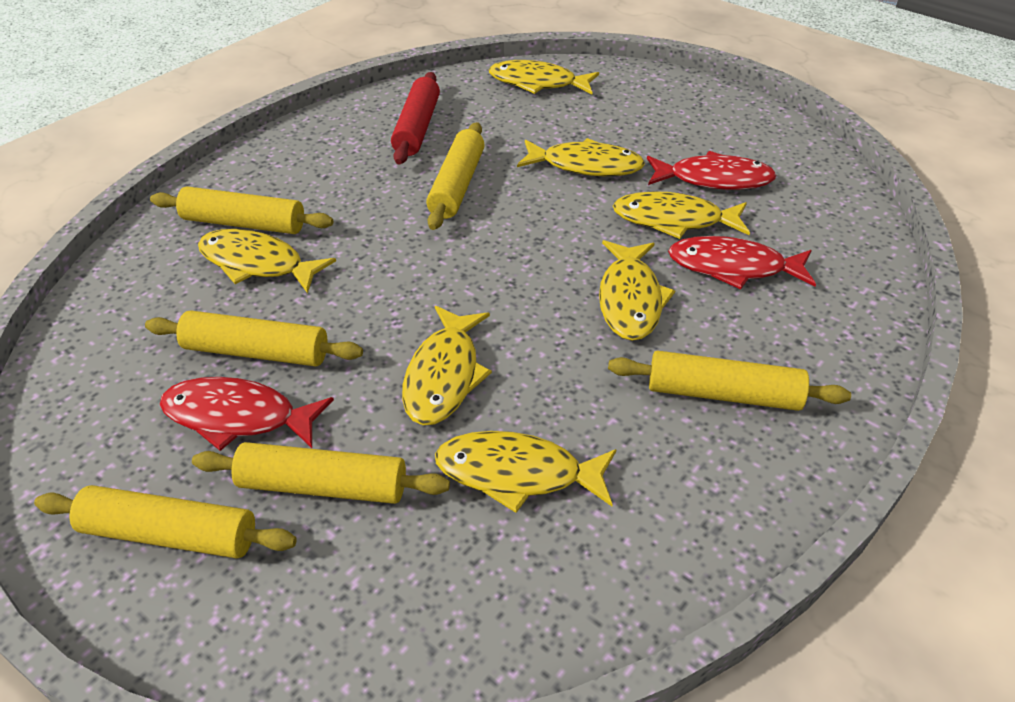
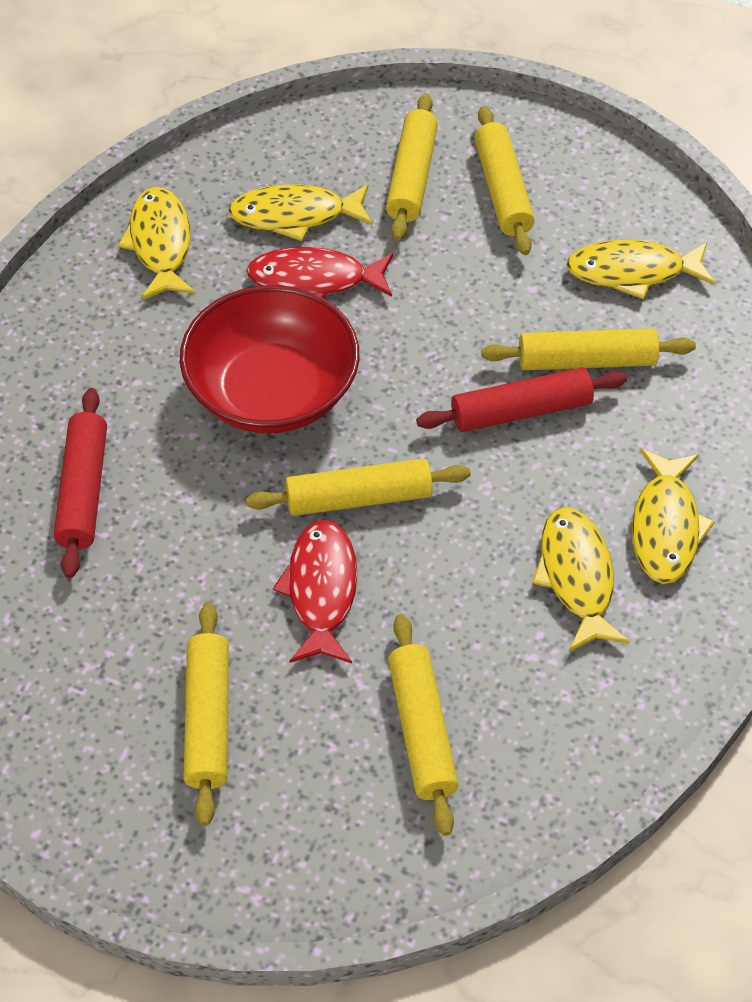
red bowl: 0 -> 1
red fish: 3 -> 2
red rolling pin: 1 -> 2
yellow fish: 7 -> 5

